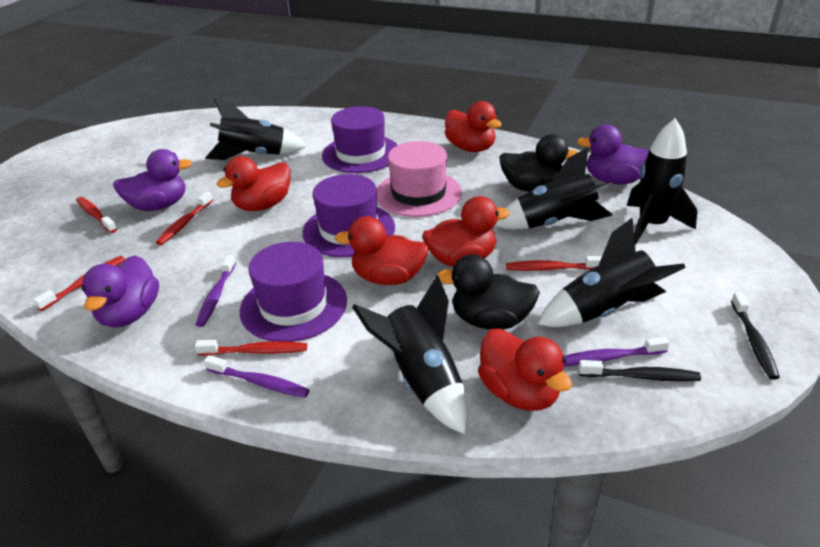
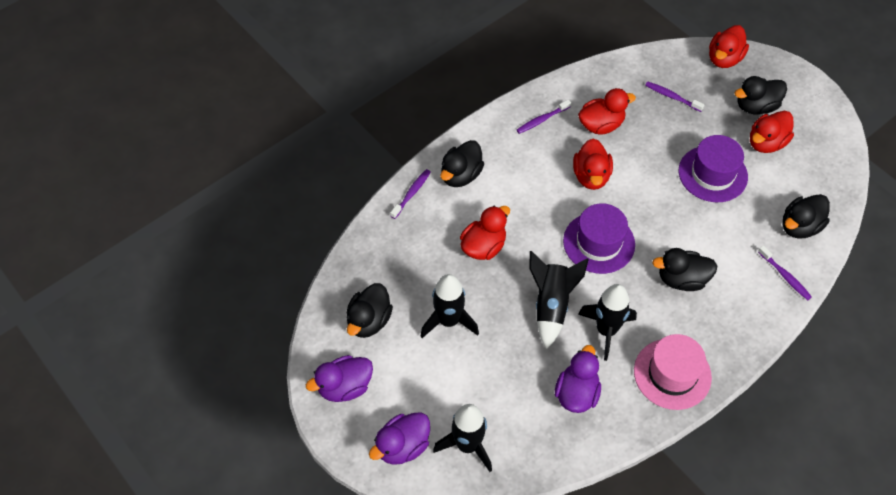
black duck: 2 -> 5
black rocket: 5 -> 4
black toothbrush: 2 -> 0
purple hat: 3 -> 2
purple toothbrush: 3 -> 4
red toothbrush: 5 -> 0

